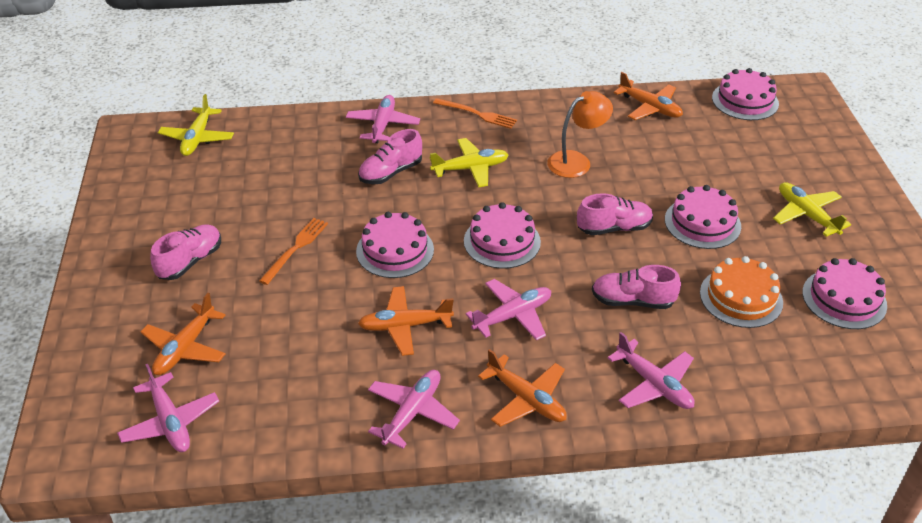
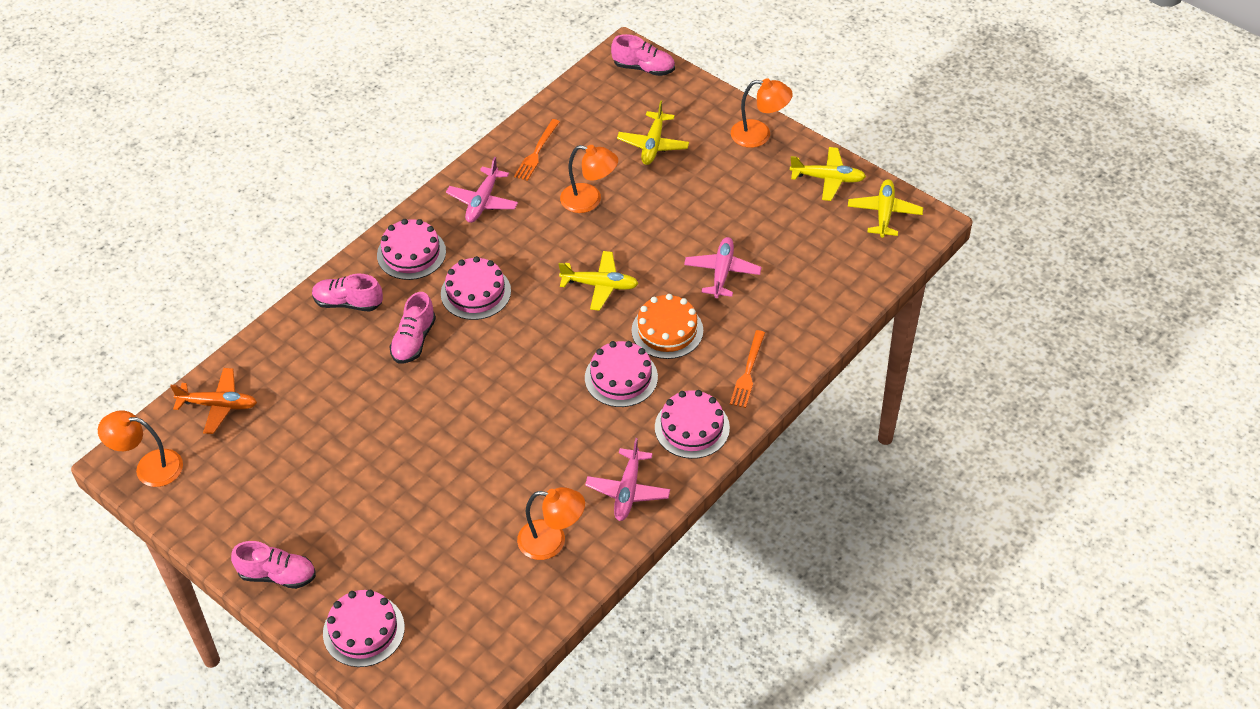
orange lamp: 1 -> 4
orange plane: 4 -> 1
pink plane: 5 -> 3
yellow plane: 3 -> 4

